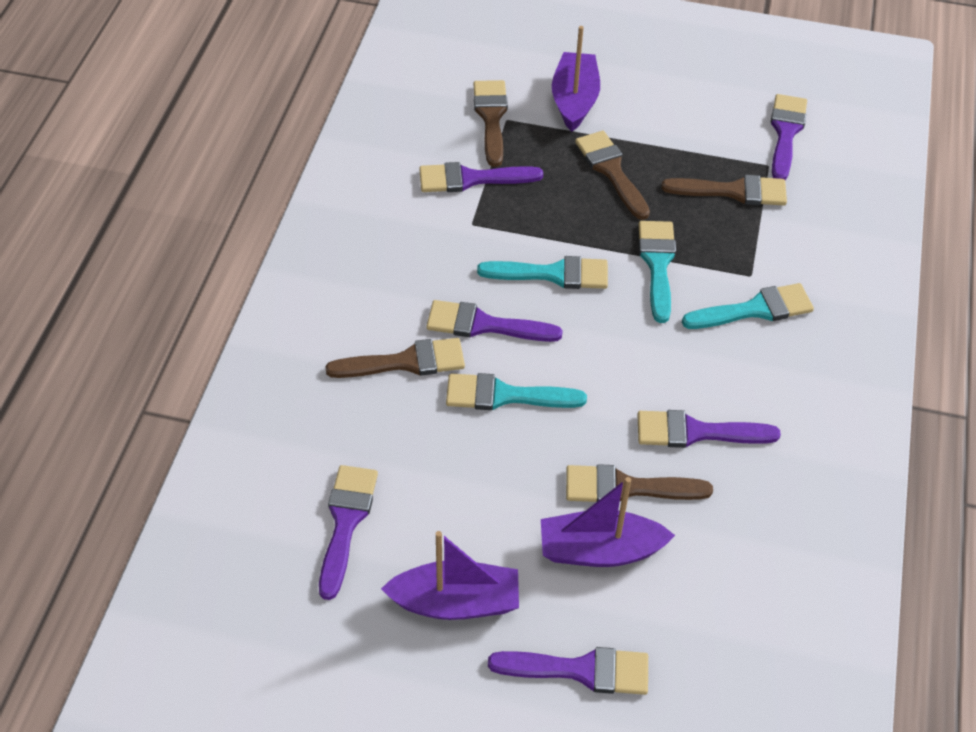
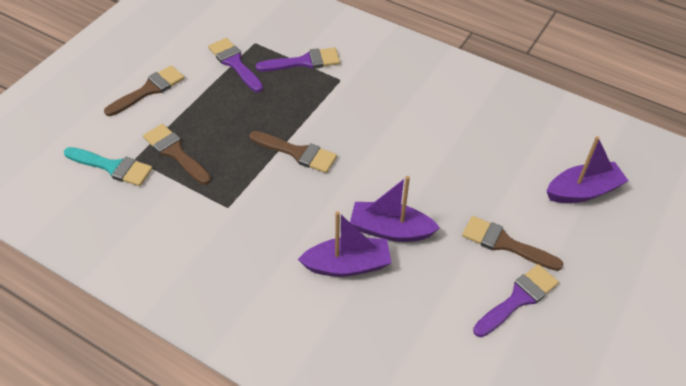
brown brush: 5 -> 4
purple brush: 6 -> 3
turquoise brush: 4 -> 1

